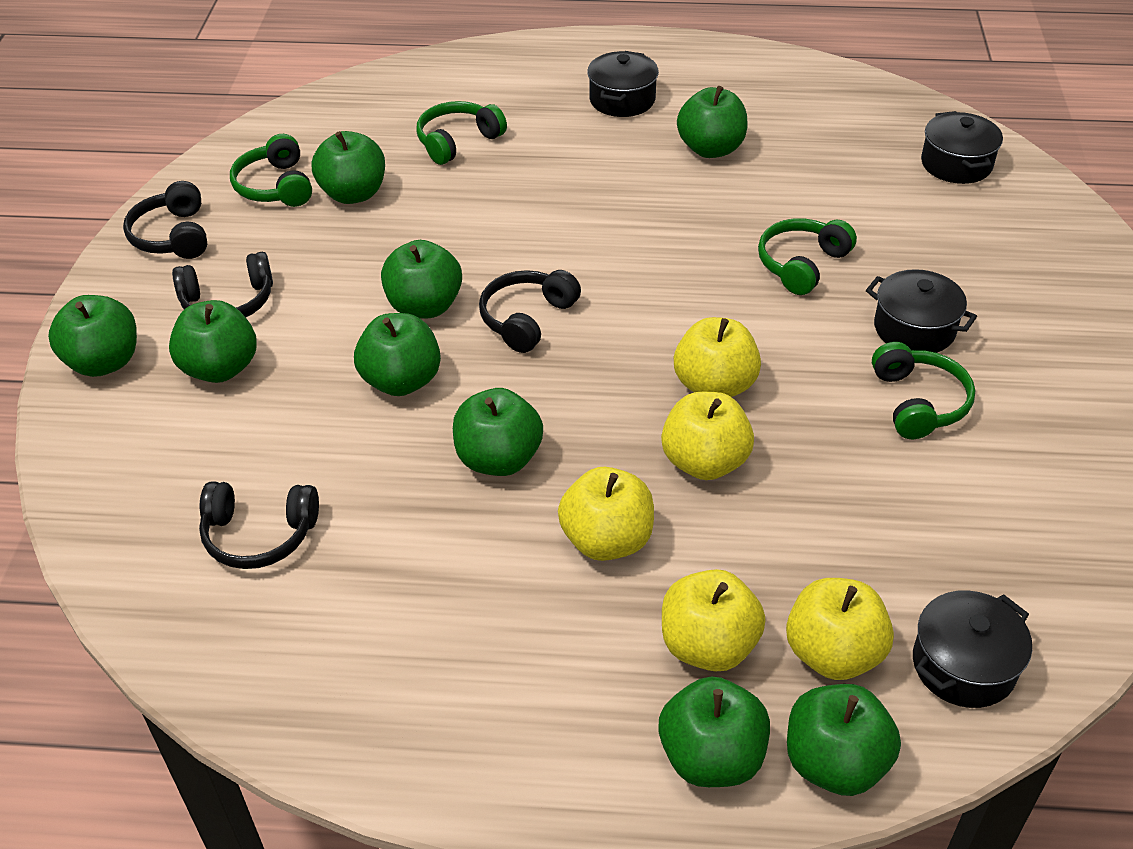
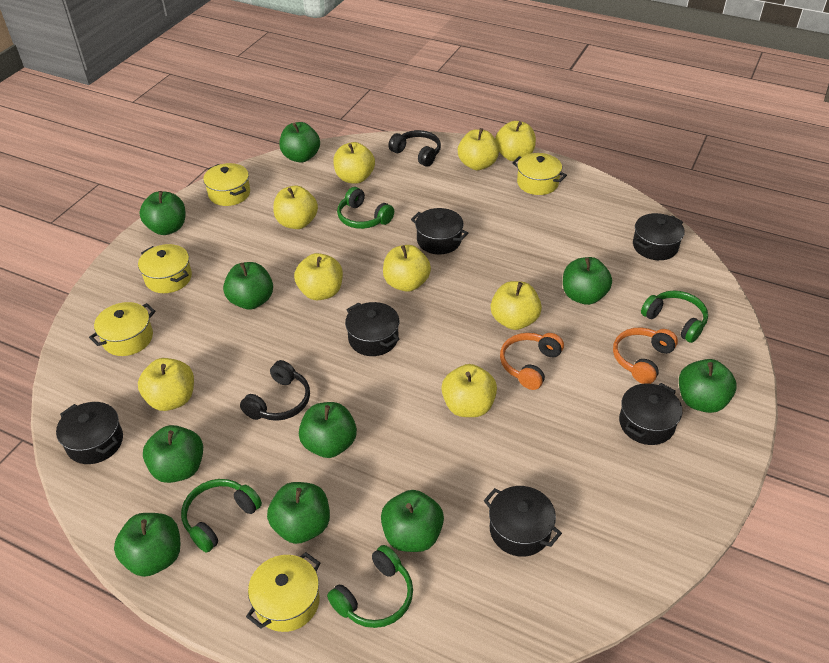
black headphones: 4 -> 2
black pot: 4 -> 6
green apple: 9 -> 10
orange headphones: 0 -> 2
yellow apple: 5 -> 9
yellow pot: 0 -> 5

